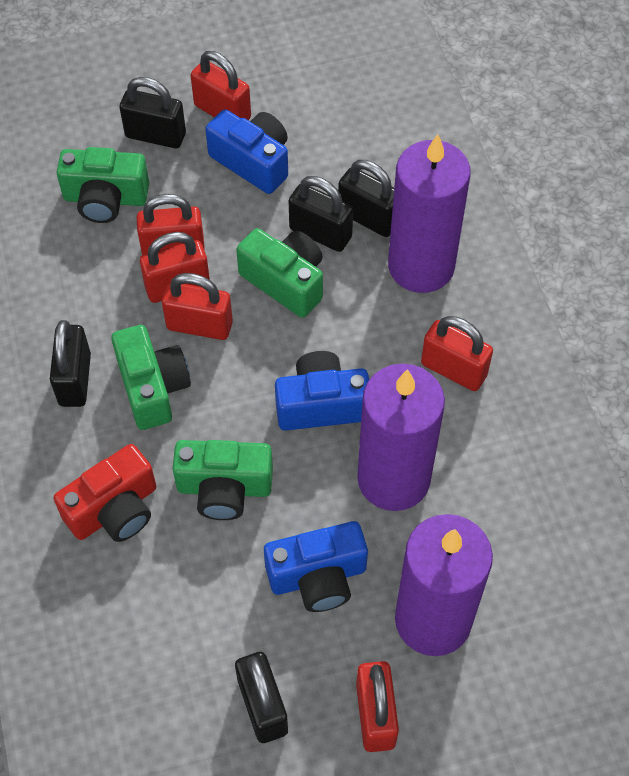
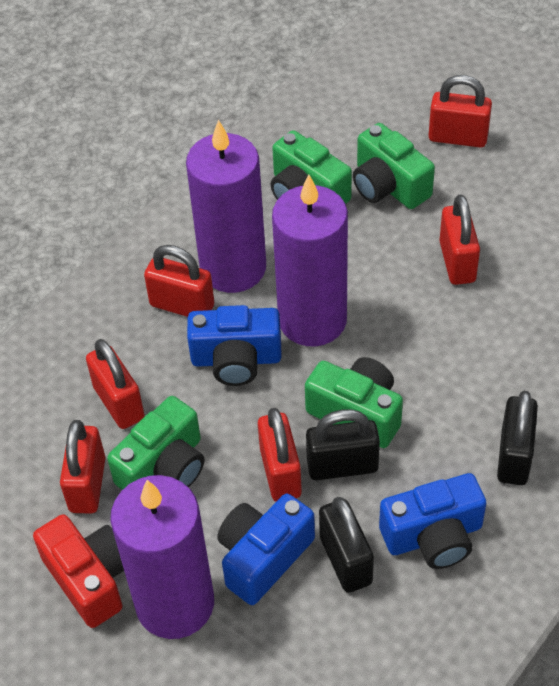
black padlock: 5 -> 3

